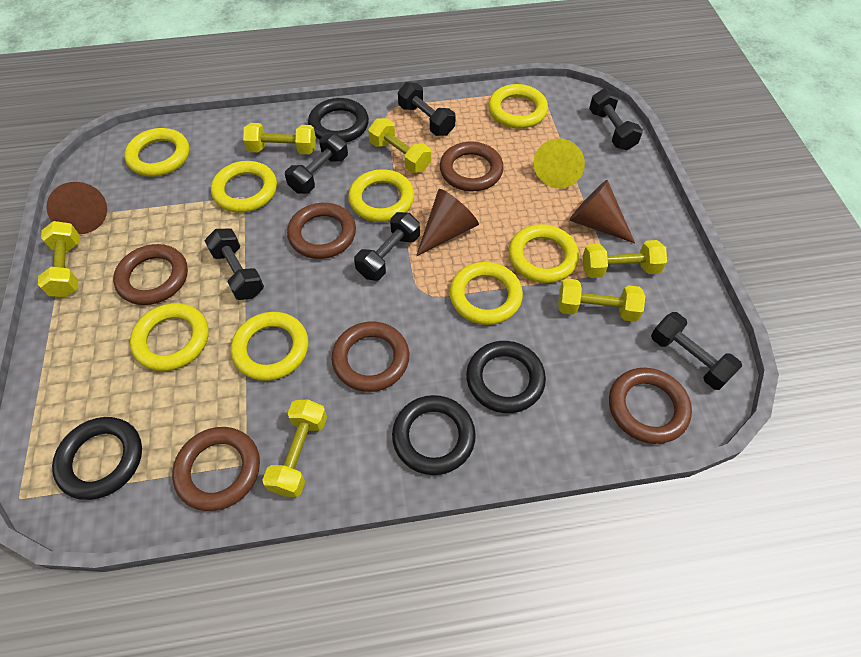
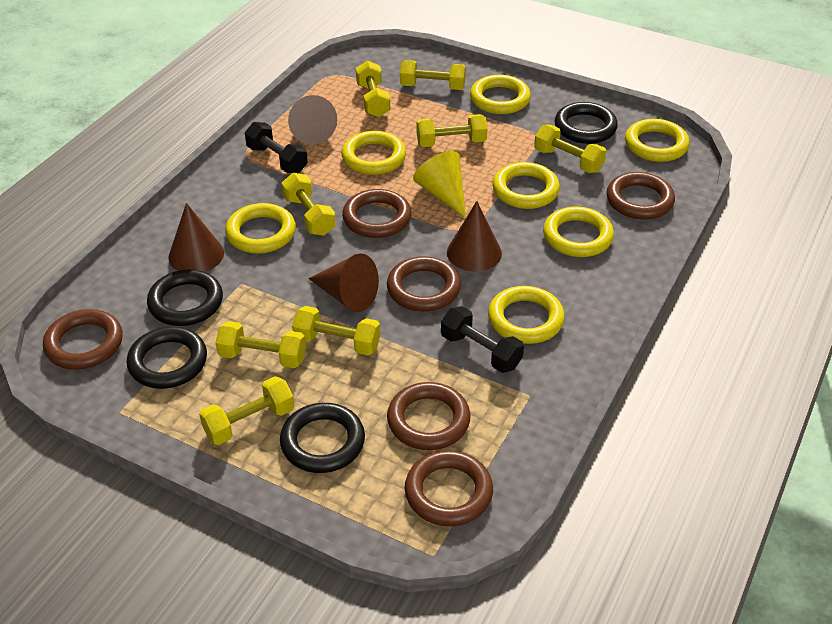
black dumbbell: 6 -> 2
brown cone: 3 -> 4
yellow dumbbell: 6 -> 8
yellow ring: 8 -> 7

